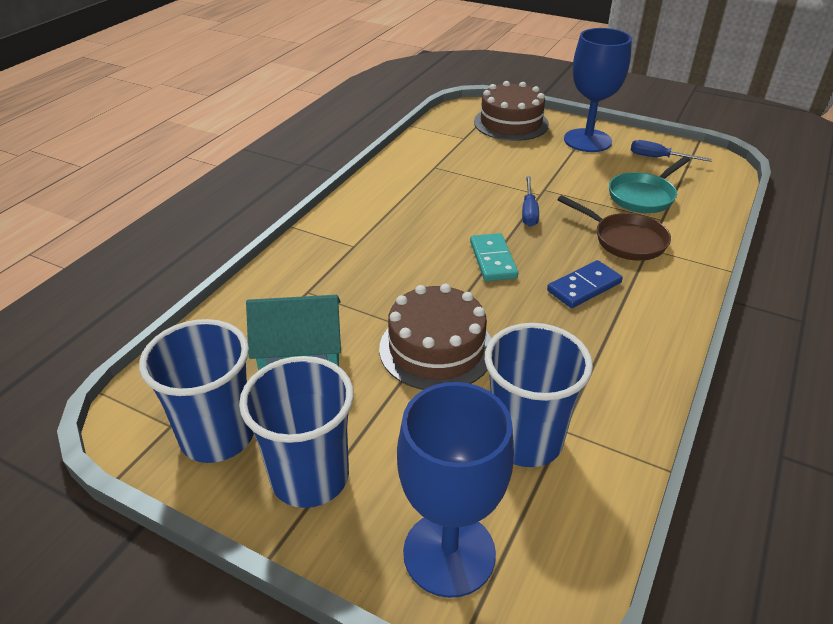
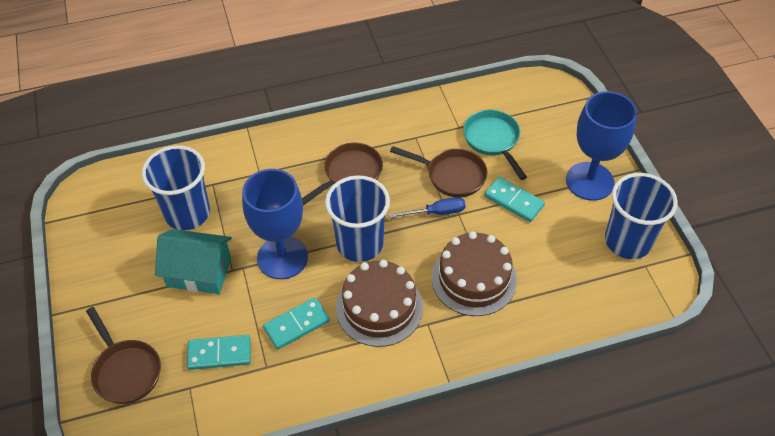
blue domino: 1 -> 0
blue screwdriver: 2 -> 1
brown pan: 1 -> 3
turquoise domino: 1 -> 3

